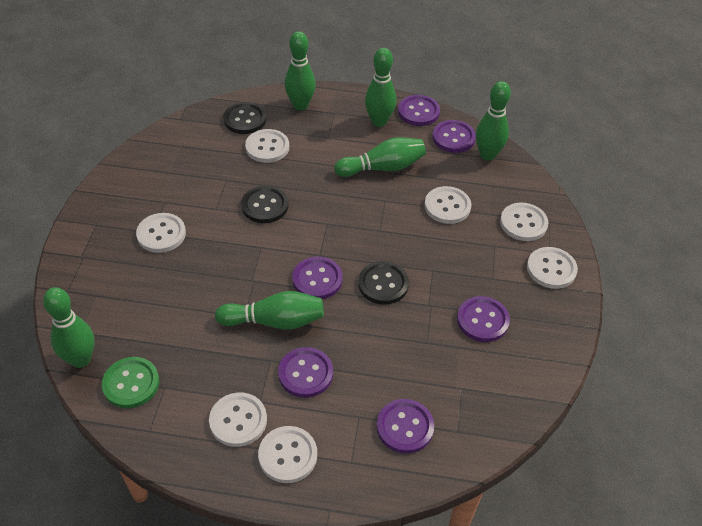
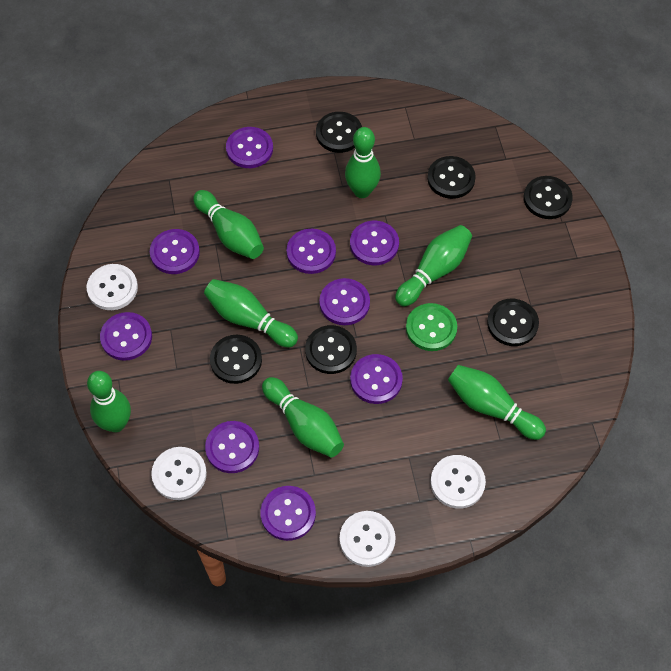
black button: 3 -> 6
green bowling pin: 6 -> 7
purple button: 6 -> 9
white button: 7 -> 4

